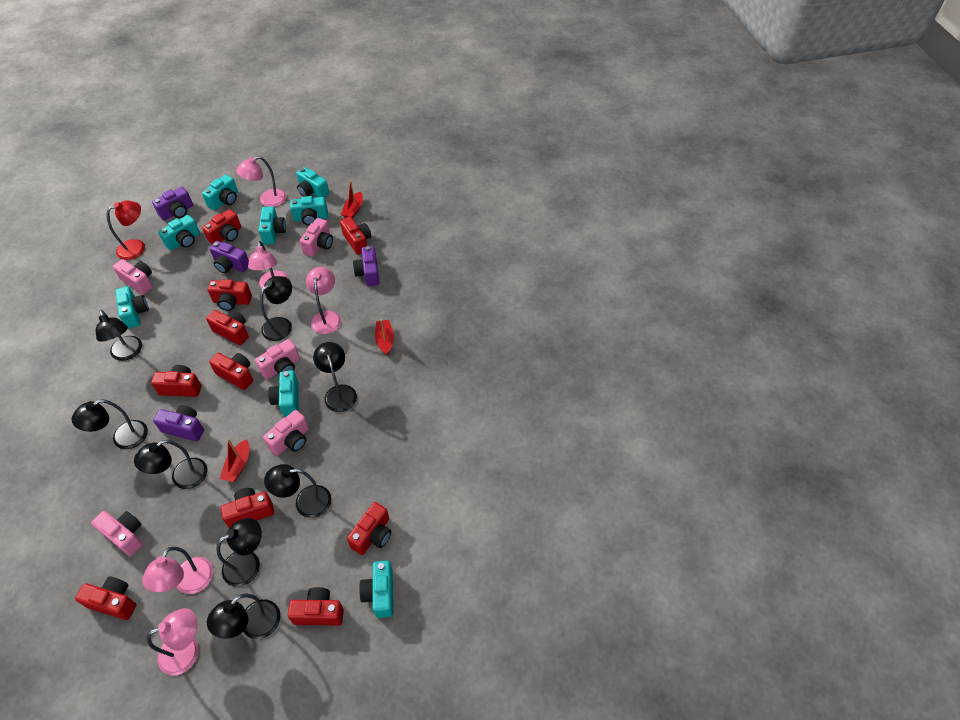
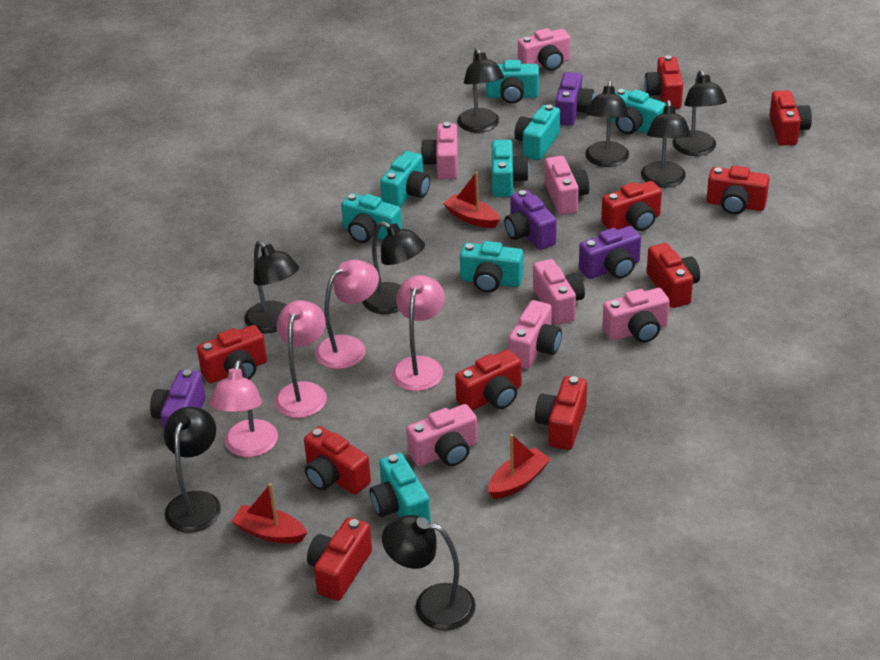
pink camera: 5 -> 7
pink lamp: 5 -> 4
red lamp: 1 -> 0

